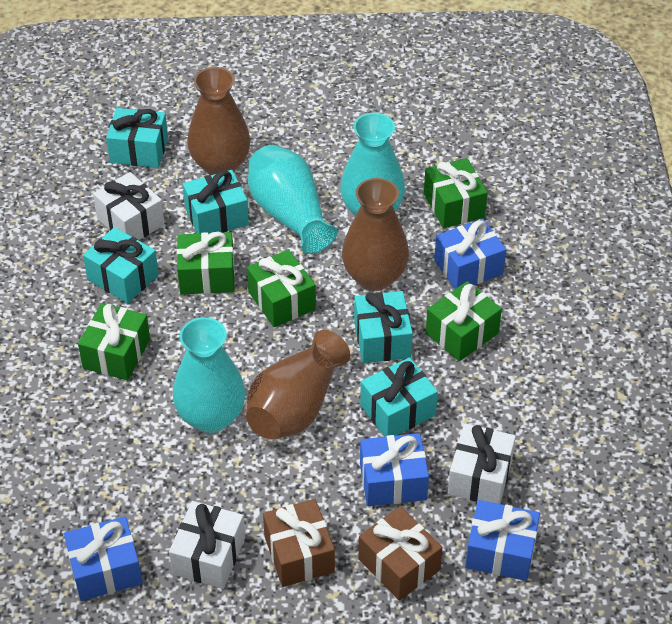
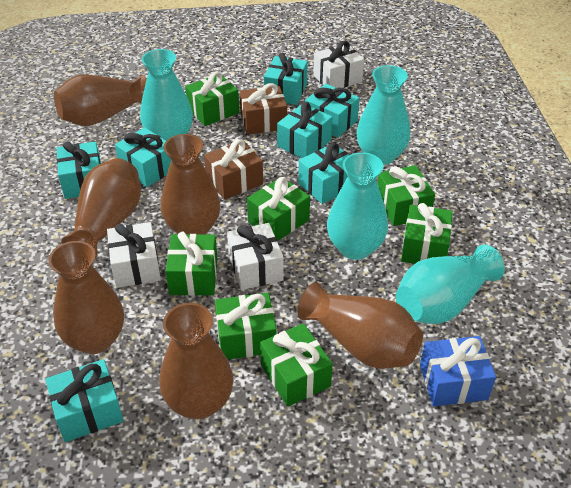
blue gift: 4 -> 1
brown vase: 3 -> 6
green gift: 5 -> 7
turquoise gift: 5 -> 7
turquoise vase: 3 -> 4

